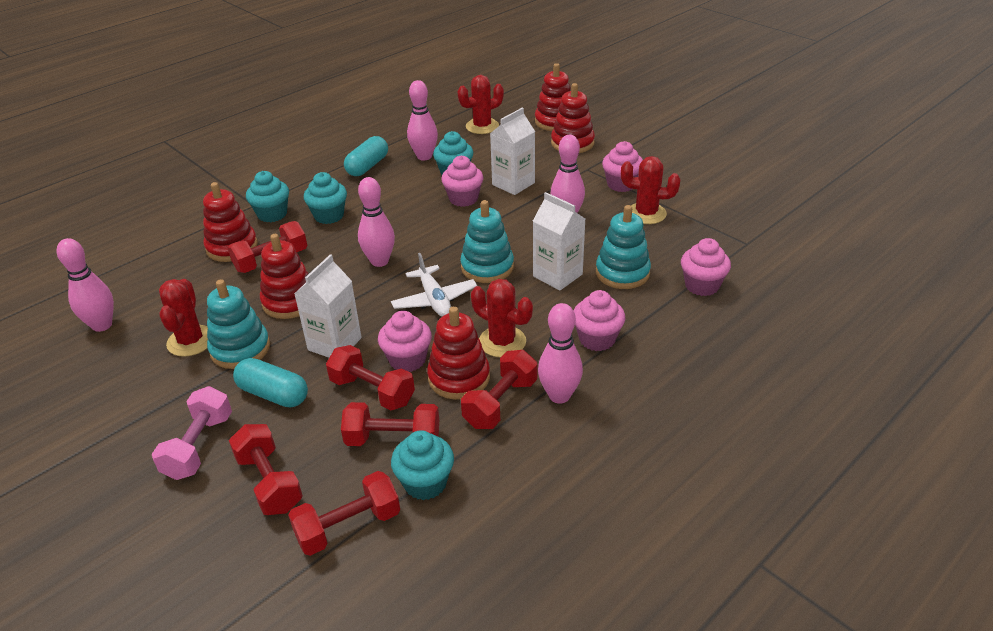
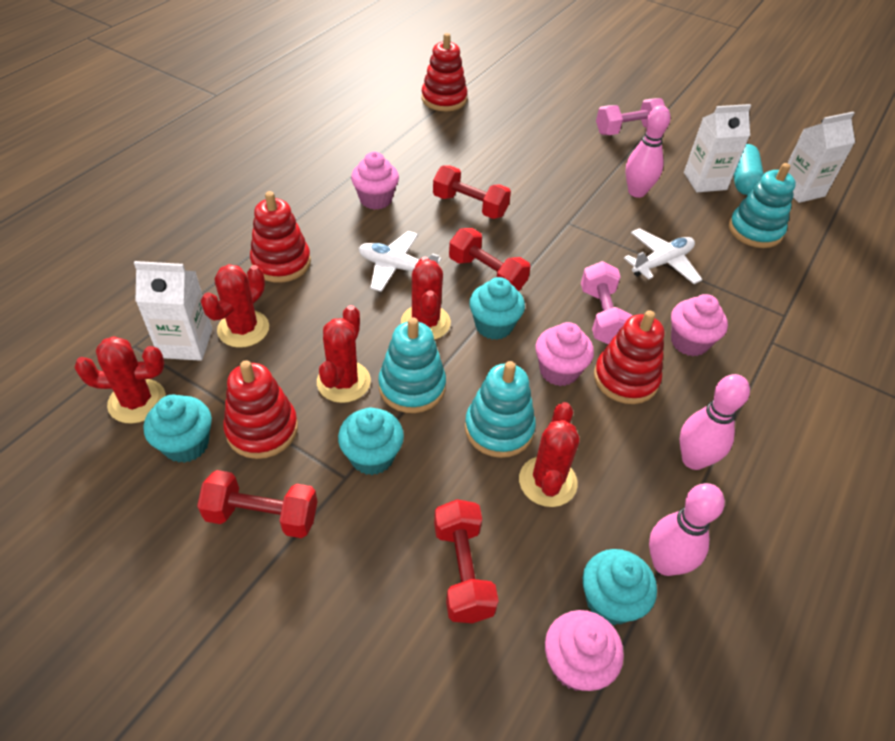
pink bowling pin: 5 -> 3
pink cupcake: 5 -> 4
pink dumbbell: 1 -> 2
red cactus: 4 -> 5
red dumbbell: 6 -> 4
red stacking toy: 5 -> 4
turquoise capsule: 2 -> 1
white plane: 1 -> 2

